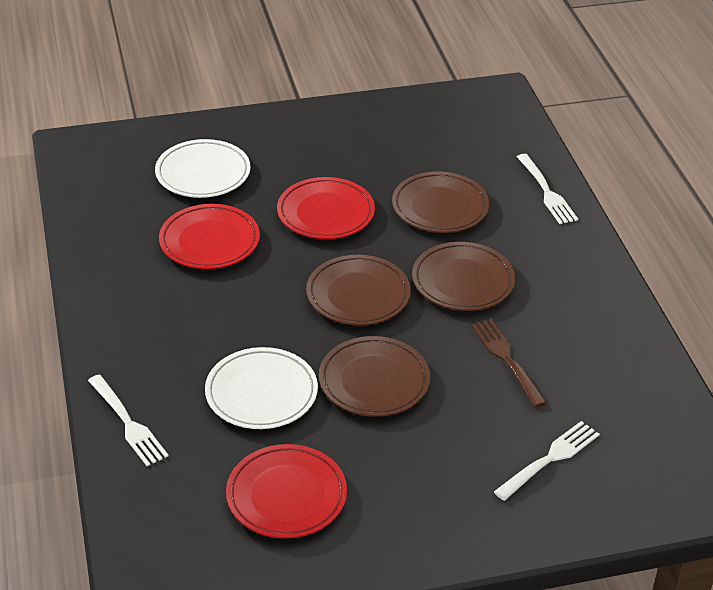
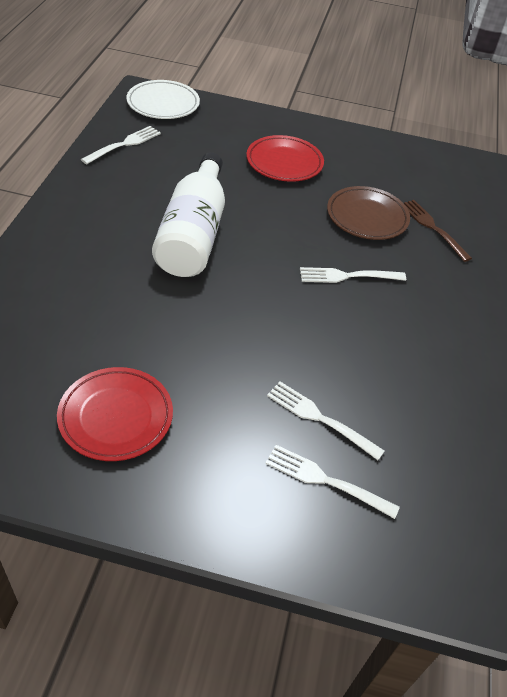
brown plate: 4 -> 1
red plate: 3 -> 2
white bottle: 0 -> 1
white fork: 3 -> 4
white plate: 2 -> 1

